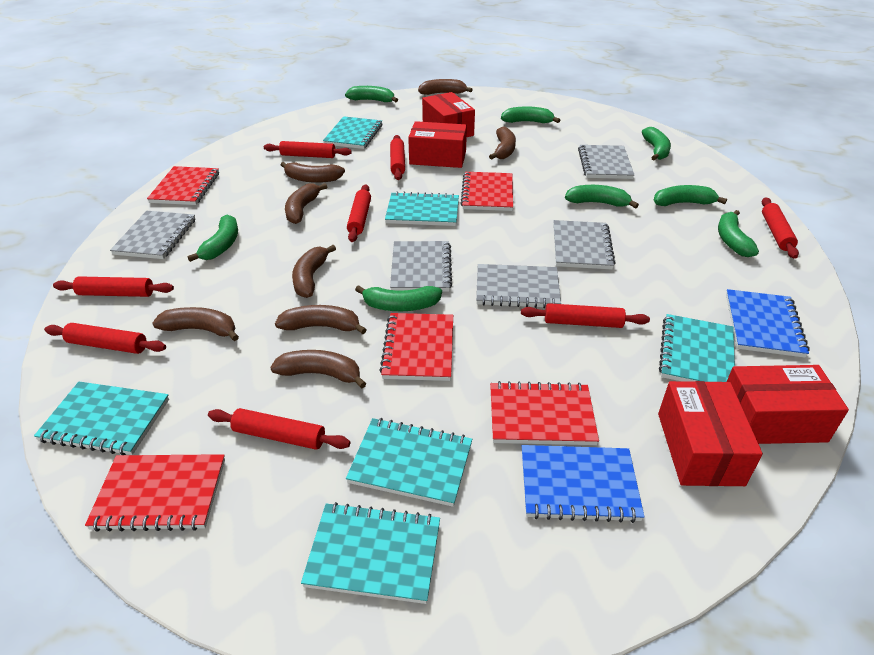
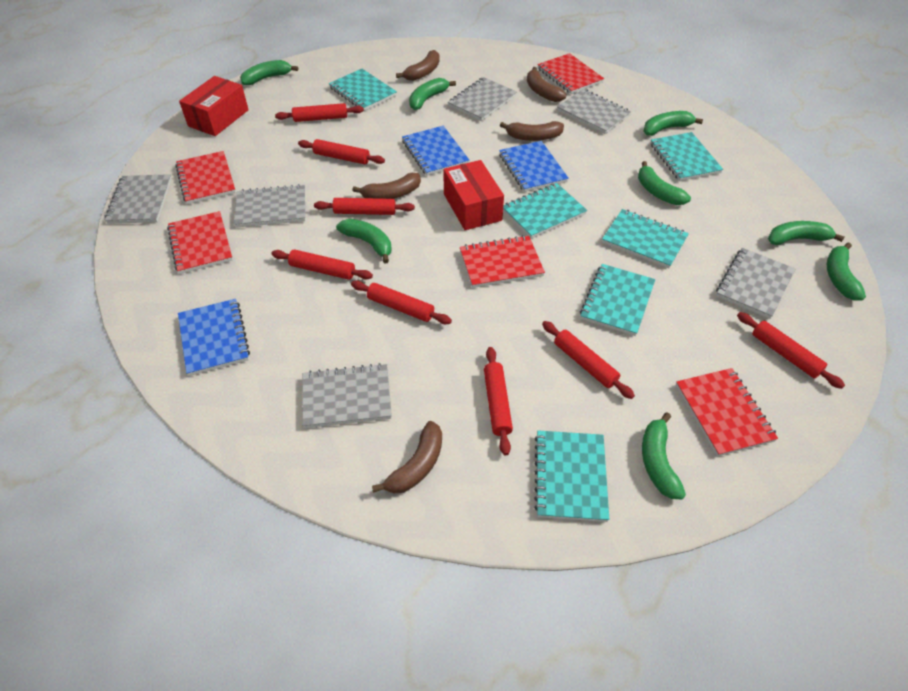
blue notebook: 2 -> 3
brown banana: 8 -> 5
grey notebook: 5 -> 6
red box: 4 -> 2

